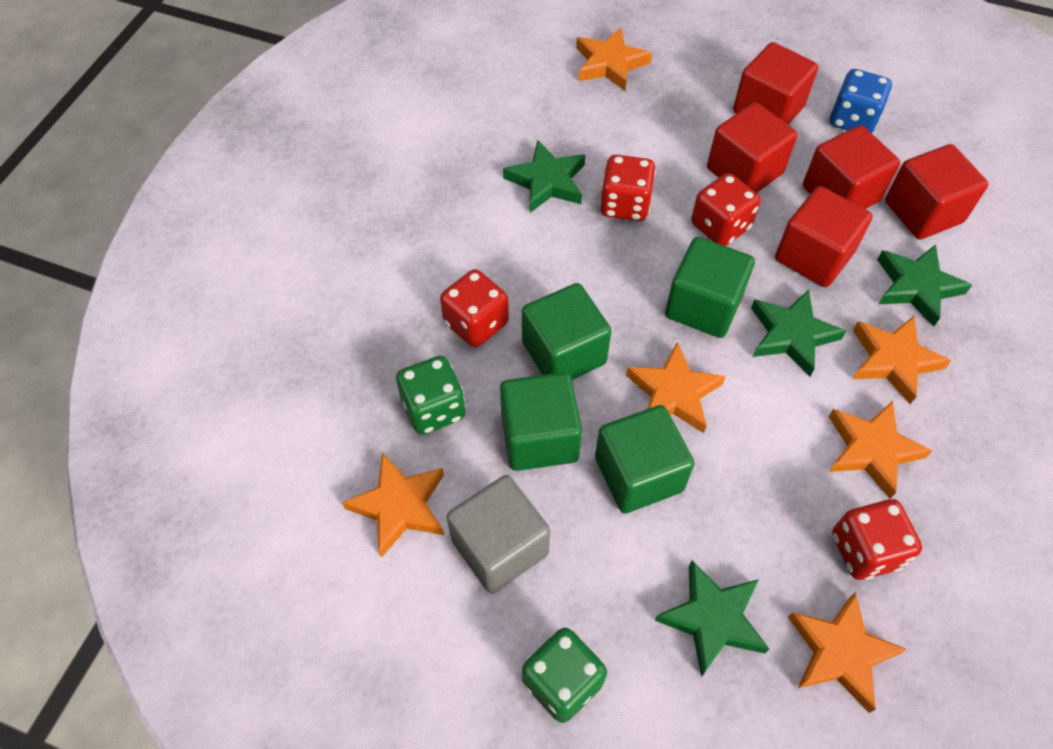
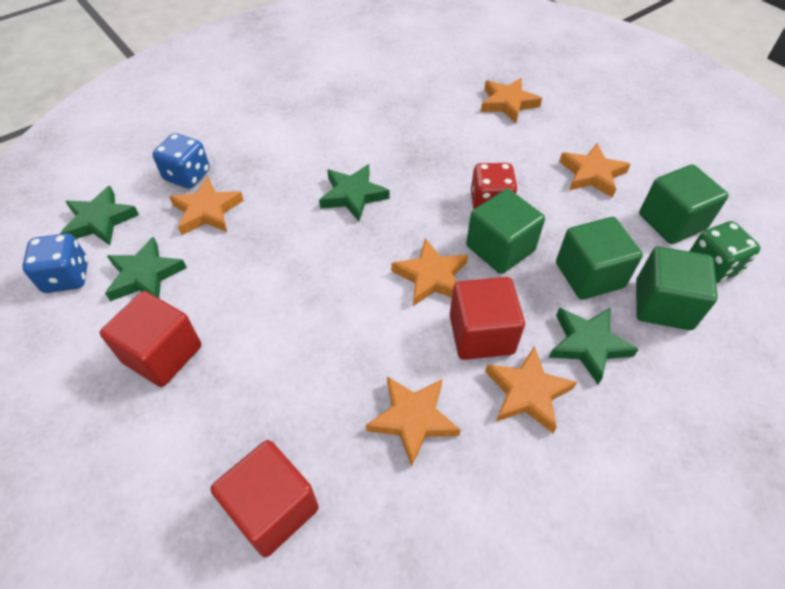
blue dice: 1 -> 2
green dice: 2 -> 1
grey cube: 1 -> 0
red cube: 5 -> 3
red dice: 4 -> 1

